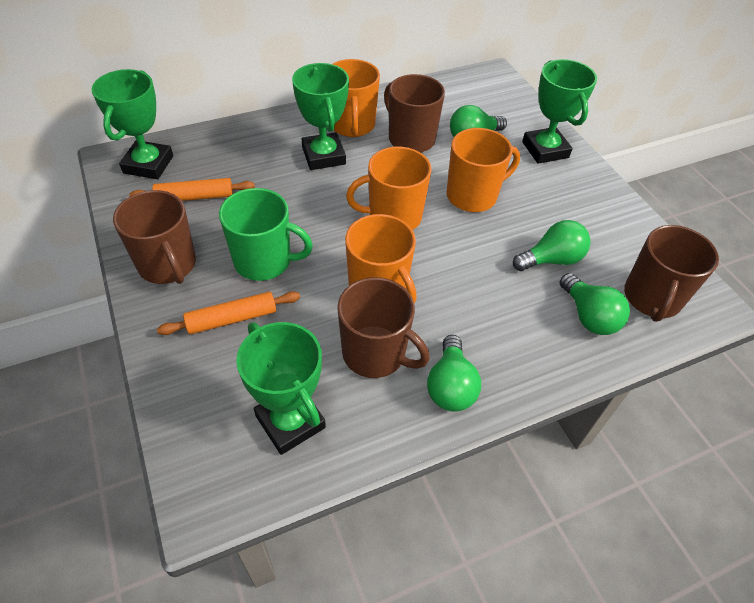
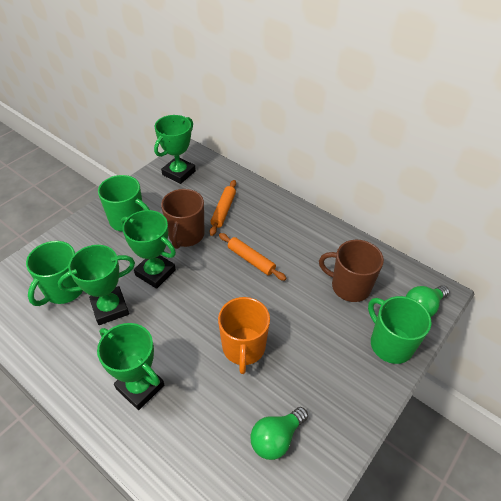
brown mug: 4 -> 2
green light bulb: 4 -> 2
green mug: 1 -> 3
orange mug: 4 -> 1

